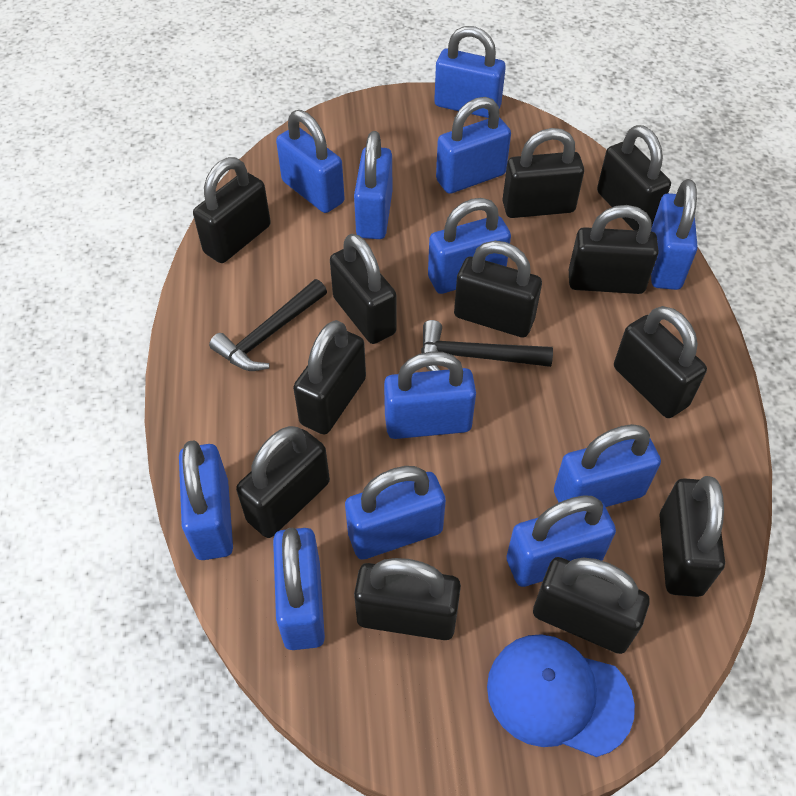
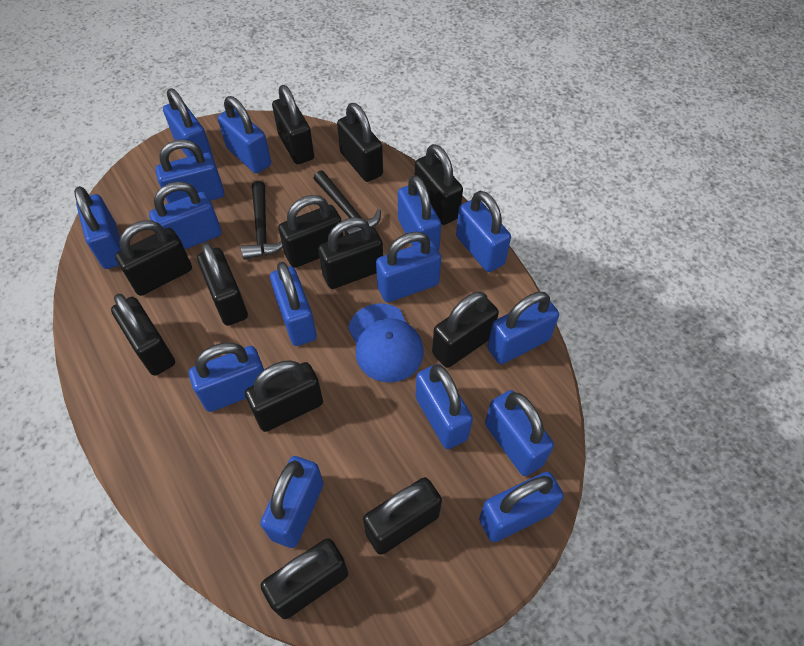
blue padlock: 12 -> 15

